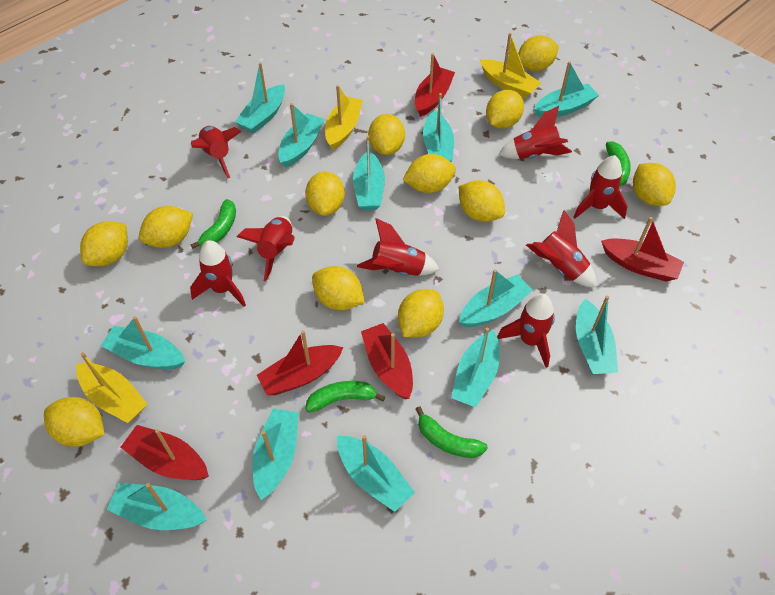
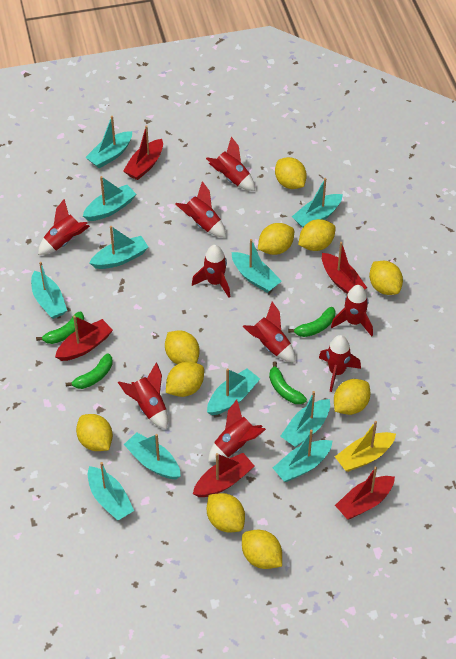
red rocket: 8 -> 9
turquoise boat: 12 -> 11
yellow boat: 3 -> 1
yellow lemon: 12 -> 10

